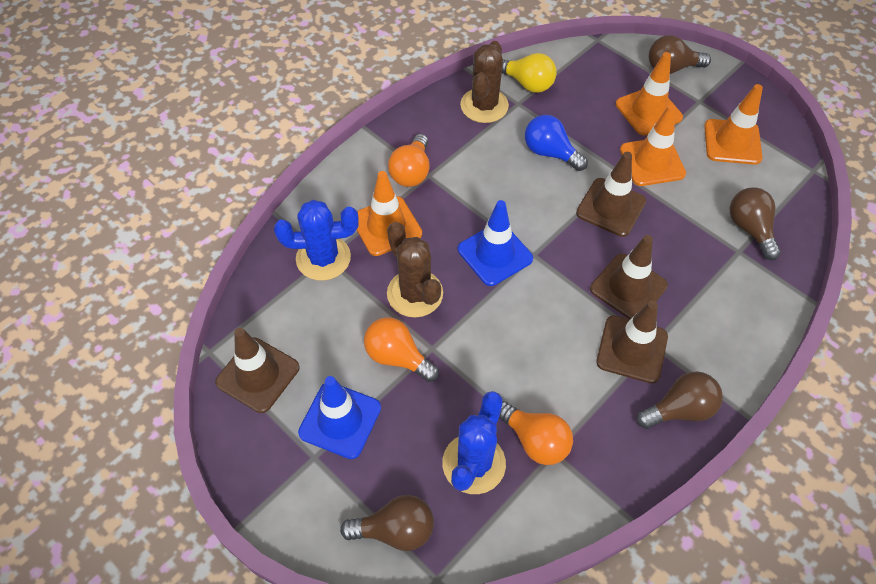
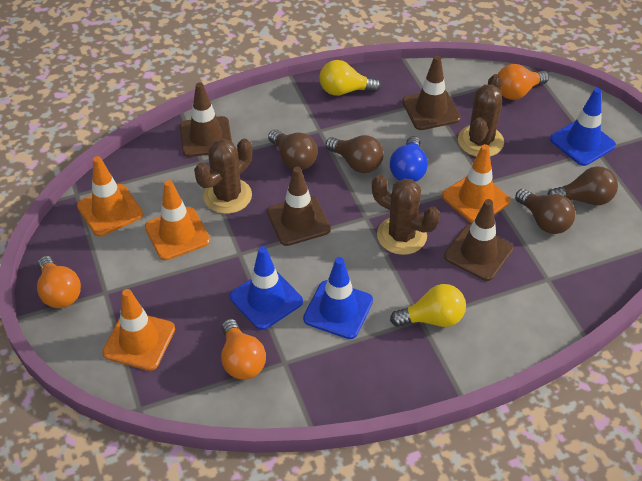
blue cactus: 2 -> 0
blue traffic cone: 2 -> 3
brown cactus: 2 -> 3
yellow light bulb: 1 -> 2

